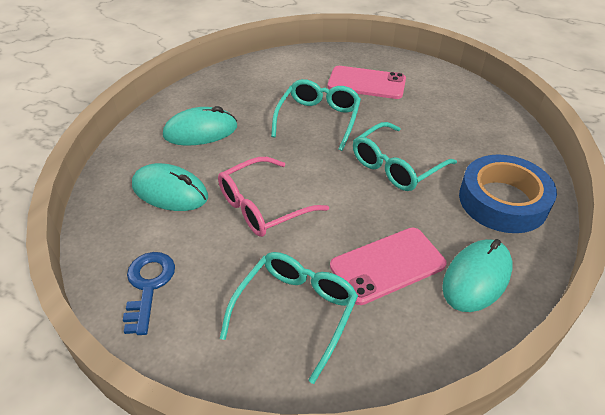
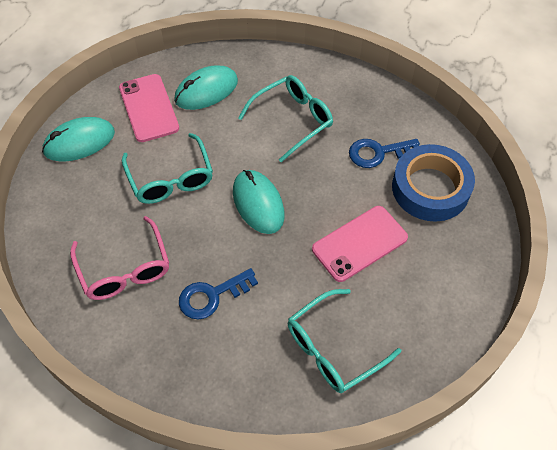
blue key: 1 -> 2

